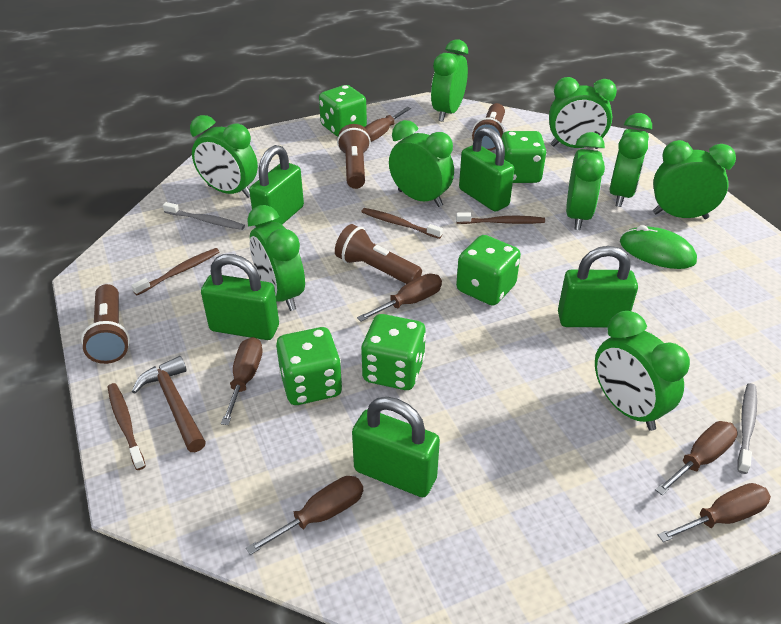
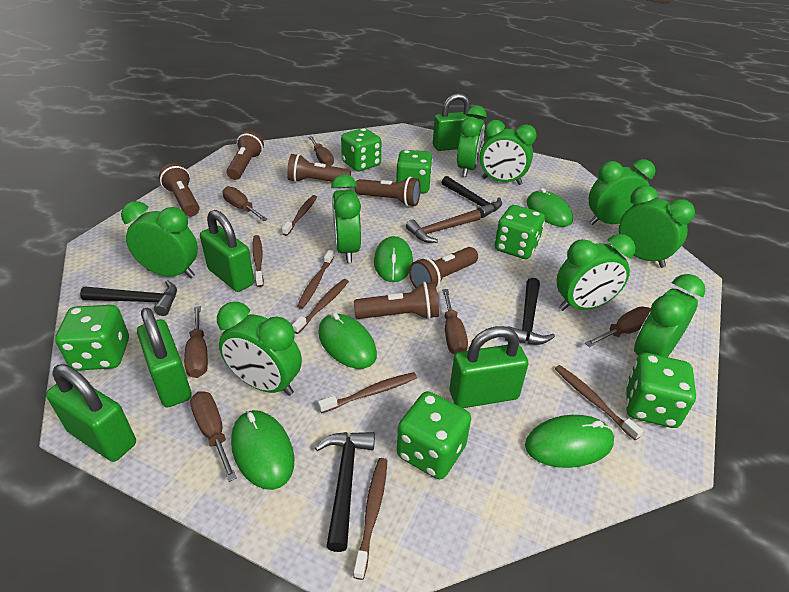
black hammer: 0 -> 4
brown flashlight: 4 -> 6
brown toothbrush: 4 -> 7
green dice: 5 -> 6
green mouse: 1 -> 5
grey toothbrush: 2 -> 0

